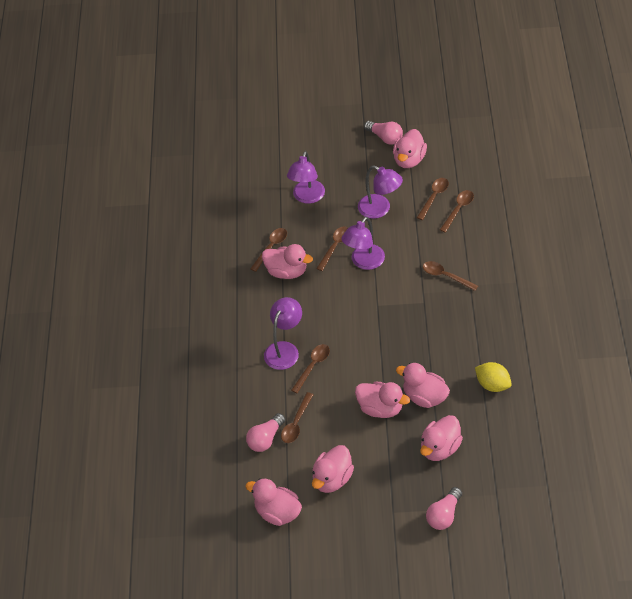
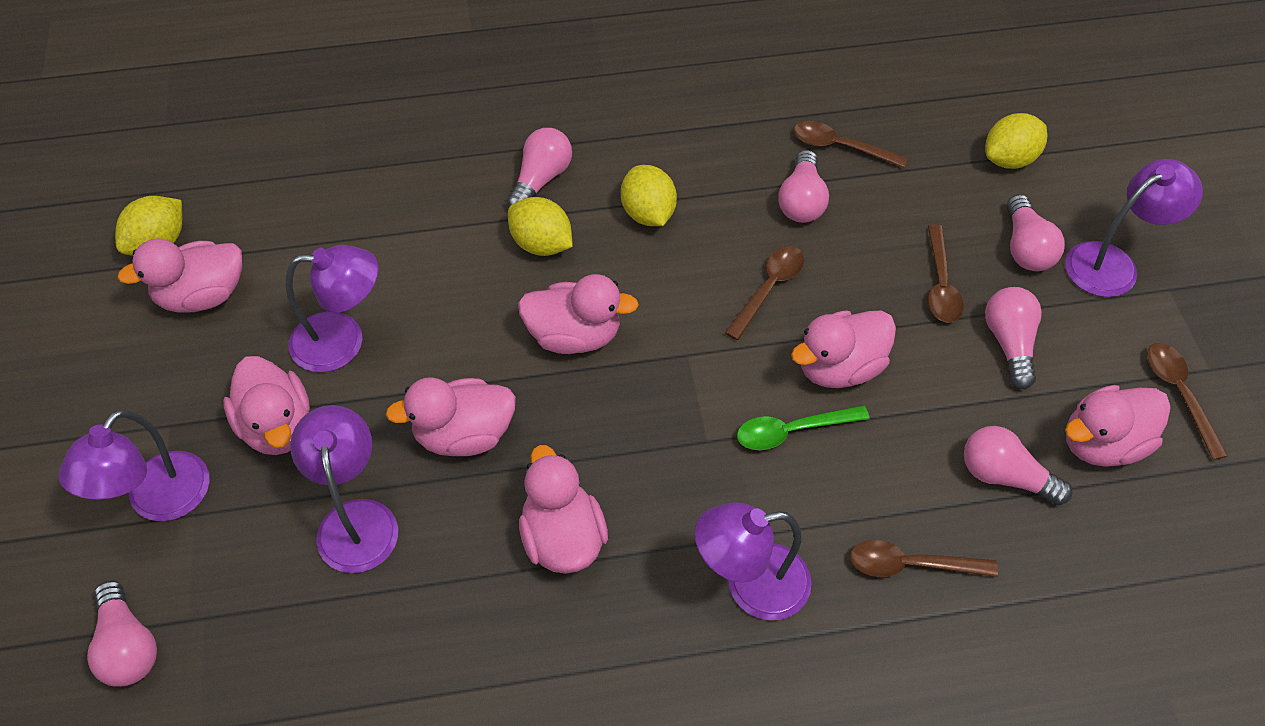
brown spoon: 7 -> 5
green spoon: 0 -> 1
pink light bulb: 3 -> 6
purple lamp: 4 -> 5
yellow lemon: 1 -> 4

